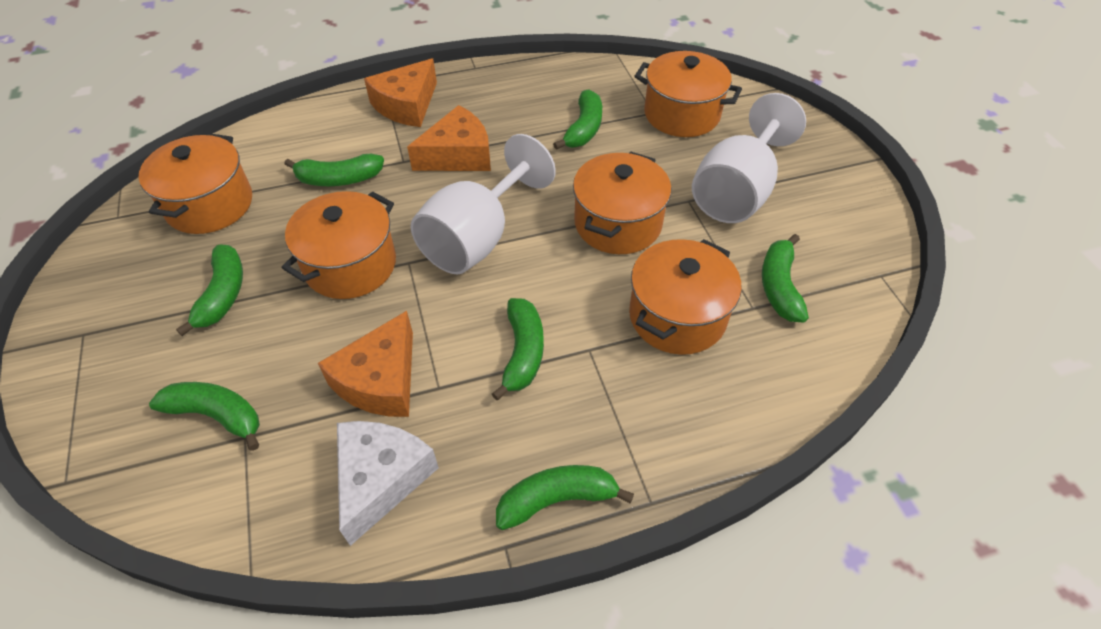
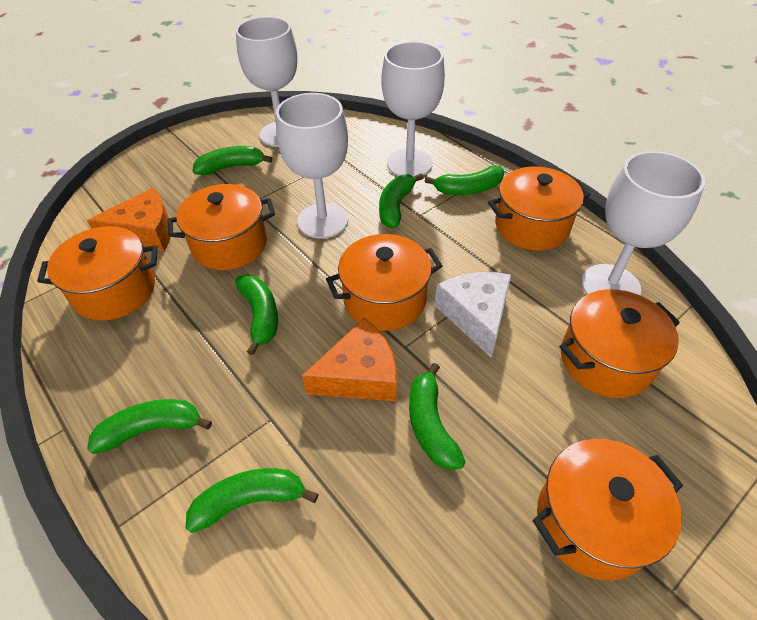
orange cheese: 3 -> 2
orange pot: 5 -> 6
white goblet: 2 -> 4

